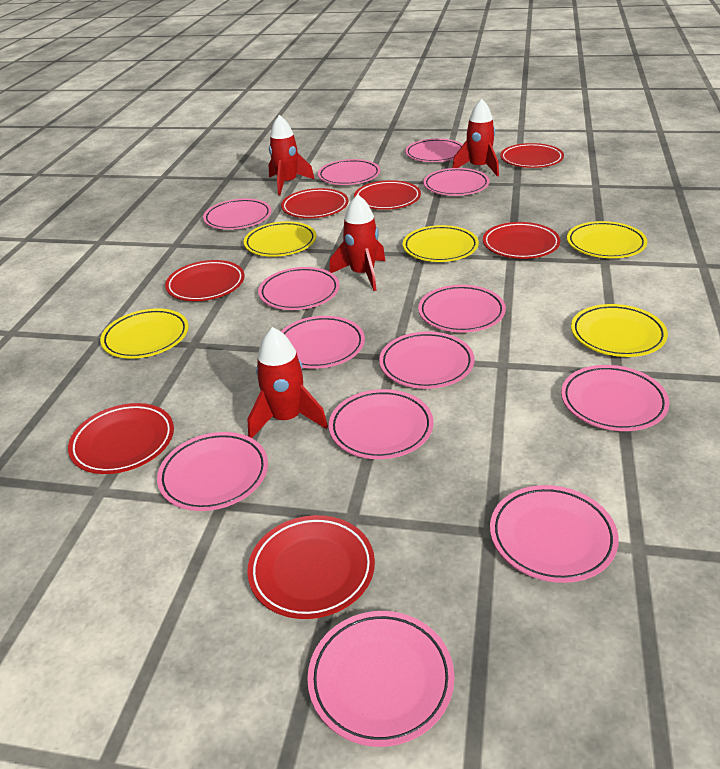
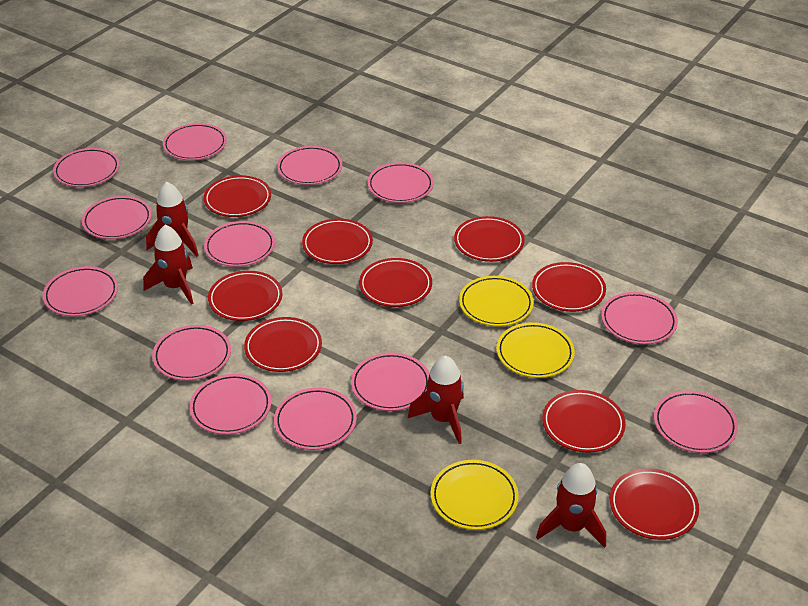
red plate: 7 -> 9
yellow plate: 5 -> 3

